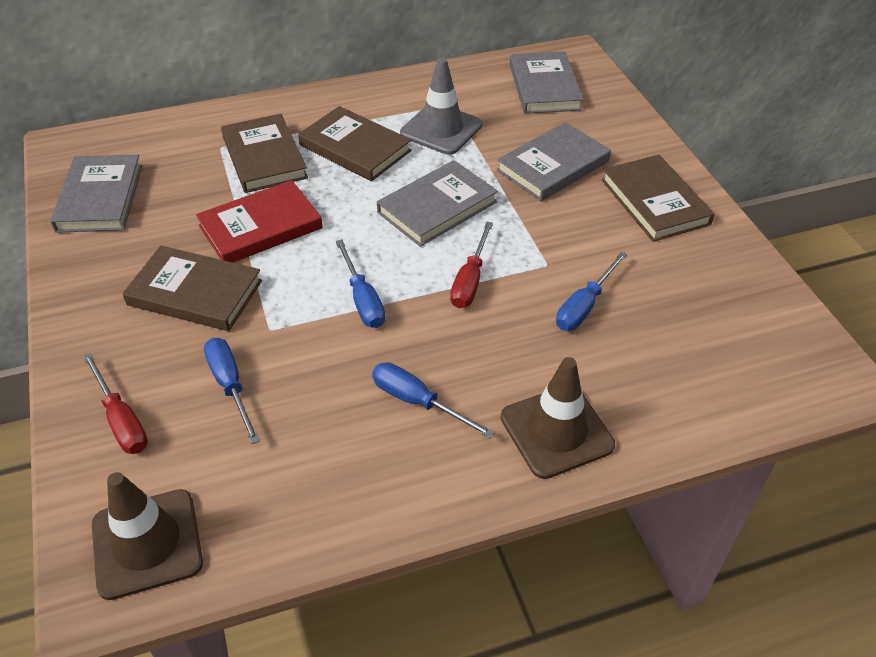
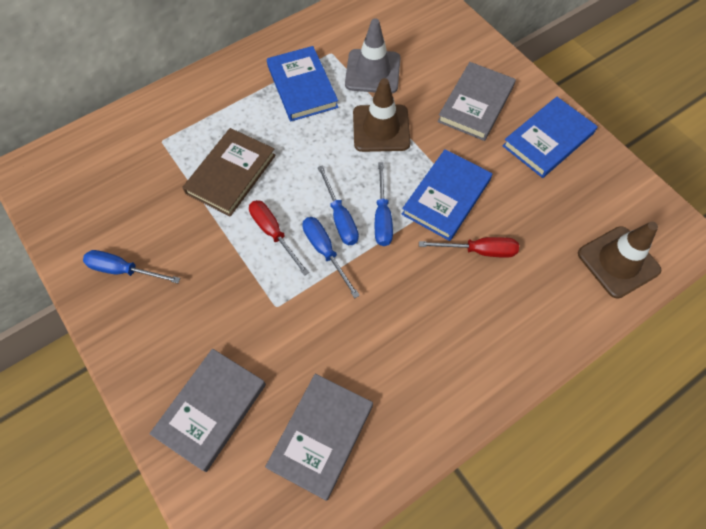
blue book: 0 -> 3
brown book: 4 -> 1
grey book: 4 -> 3
red book: 1 -> 0

